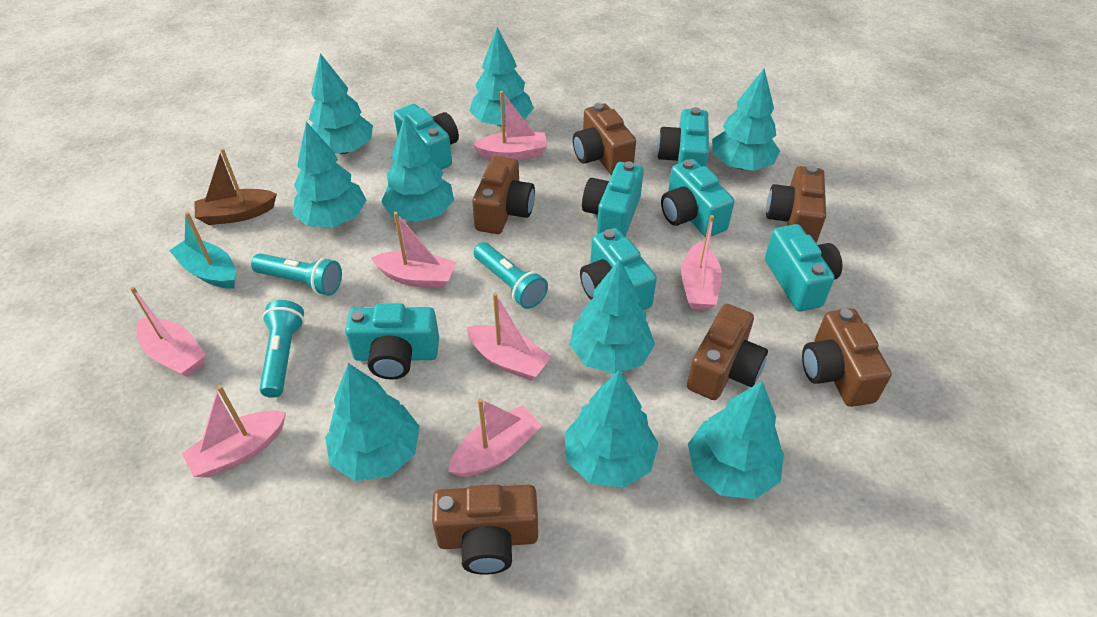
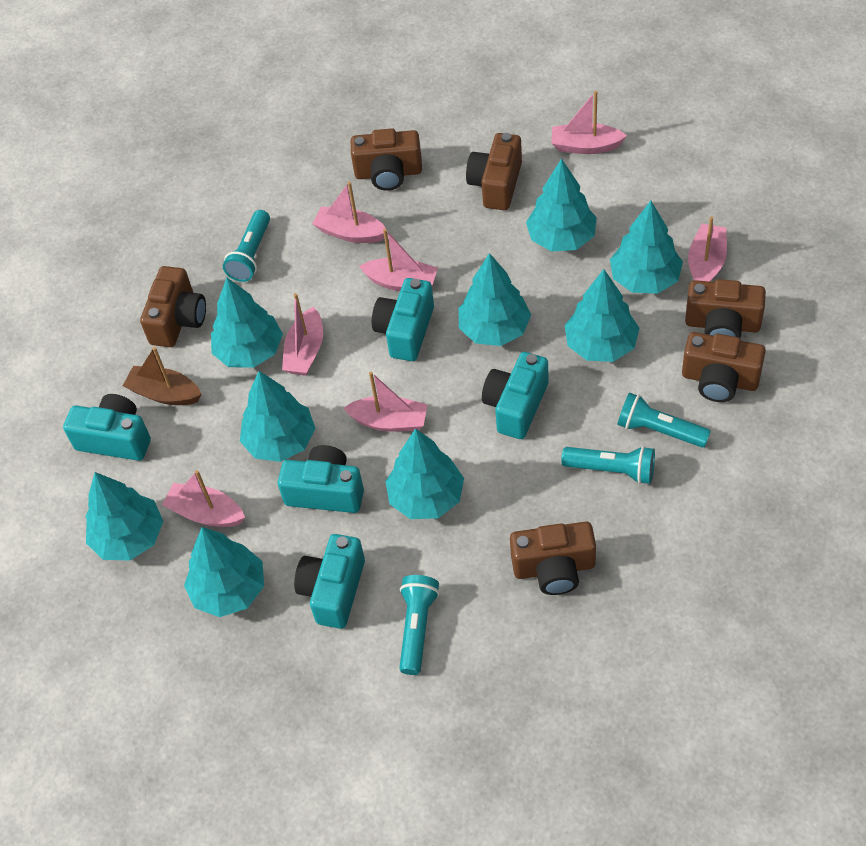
turquoise boat: 1 -> 0
turquoise camera: 7 -> 5
turquoise flashlight: 3 -> 4

